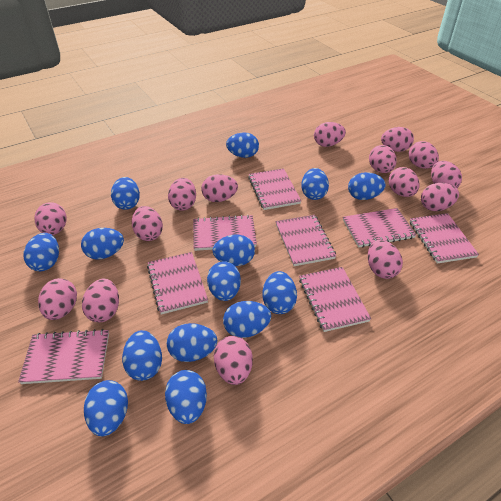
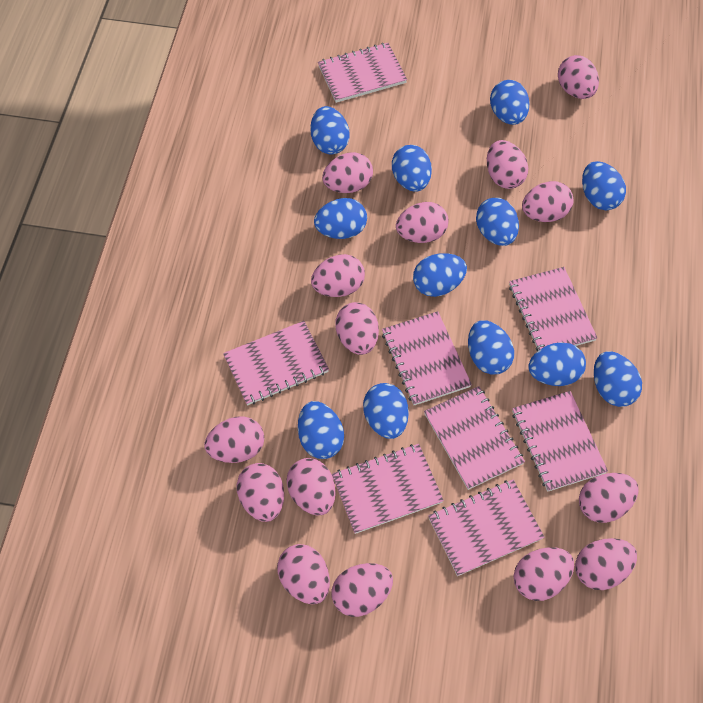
blue egg: 14 -> 12

